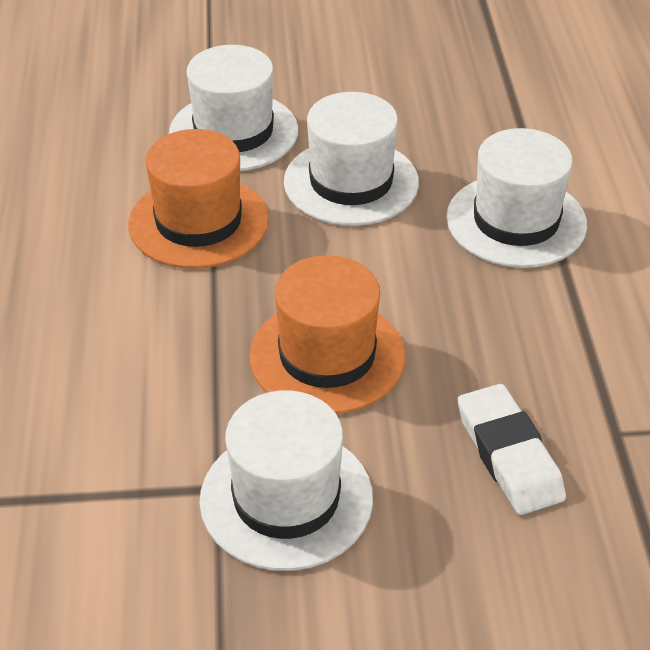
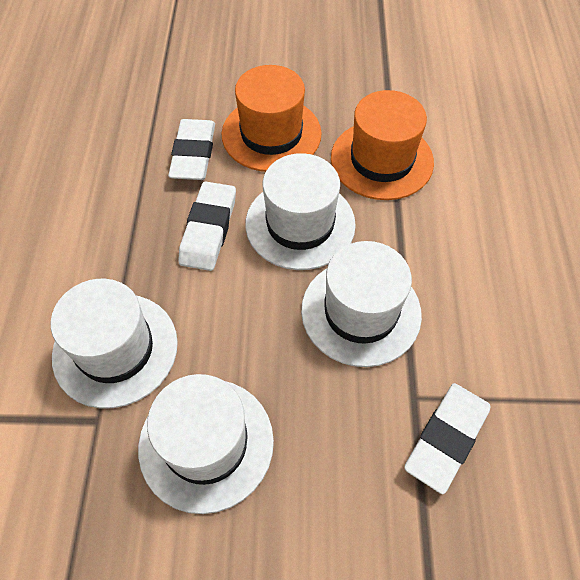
white eraser: 1 -> 3

